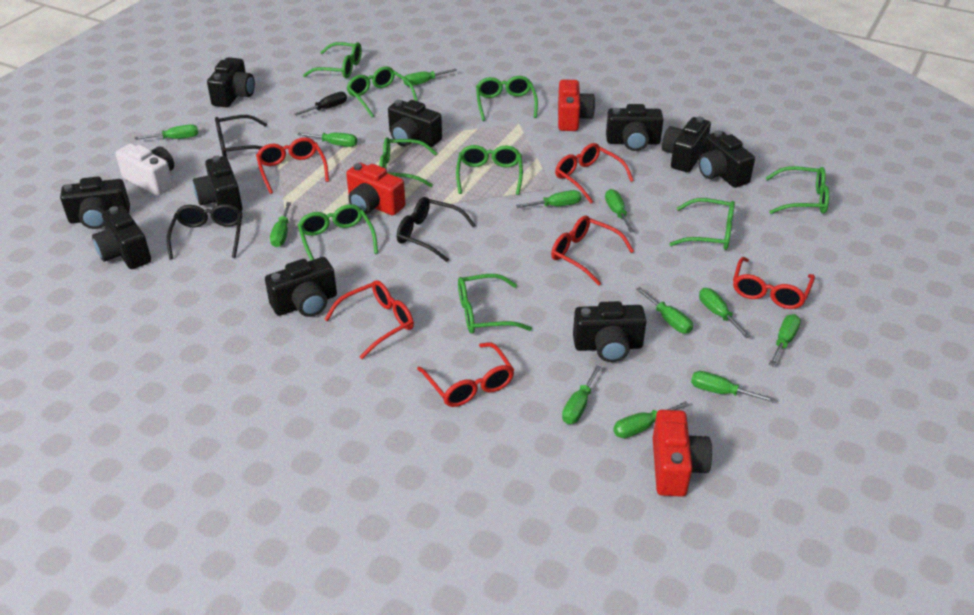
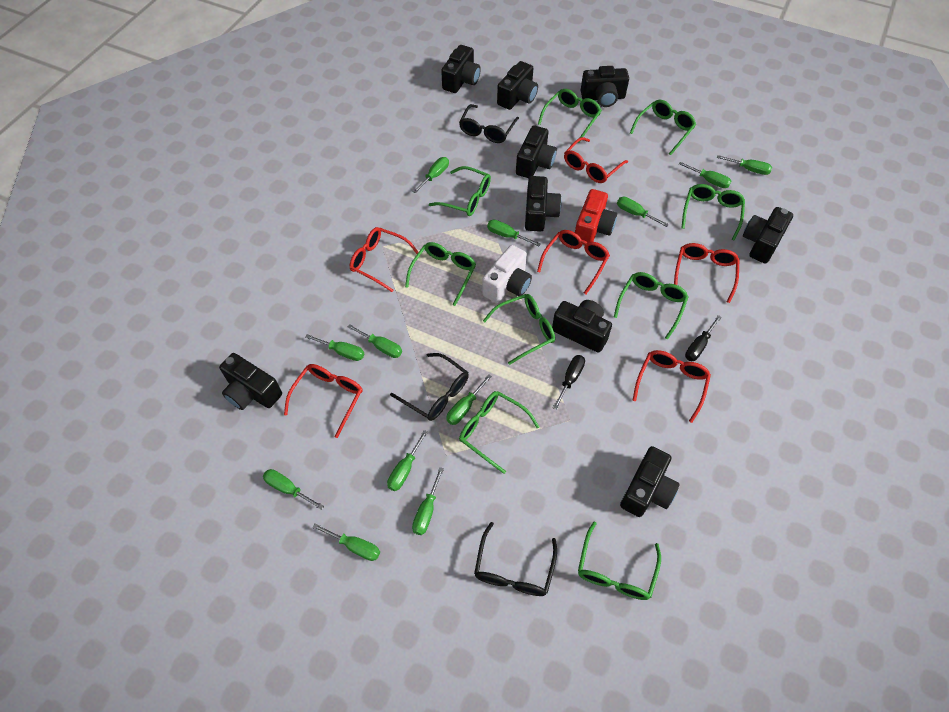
black camera: 10 -> 9
black screwdriver: 1 -> 2
red camera: 3 -> 1

